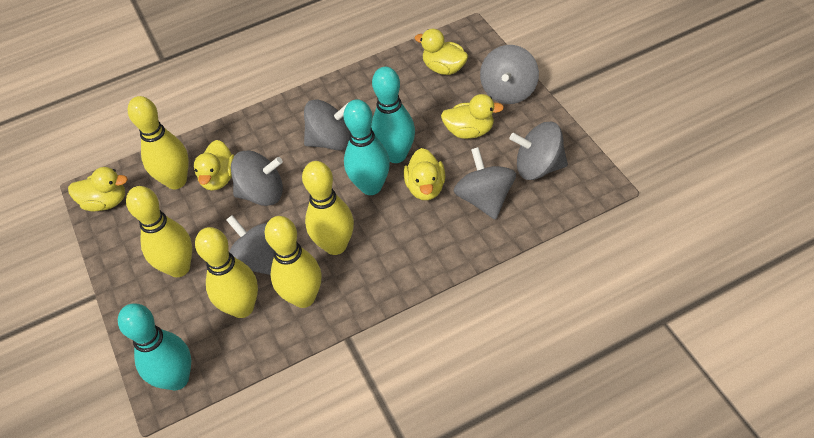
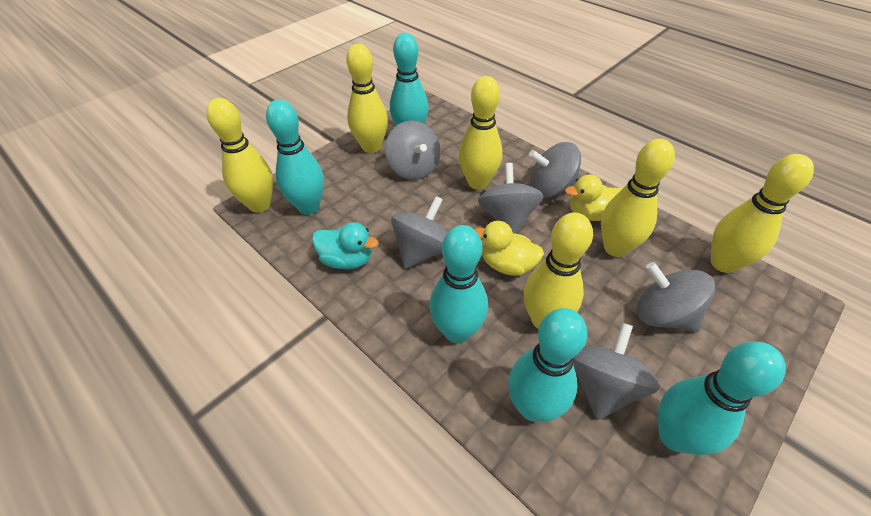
turquoise bowling pin: 3 -> 5
turquoise duck: 0 -> 1
yellow bowling pin: 5 -> 6
yellow duck: 5 -> 2

